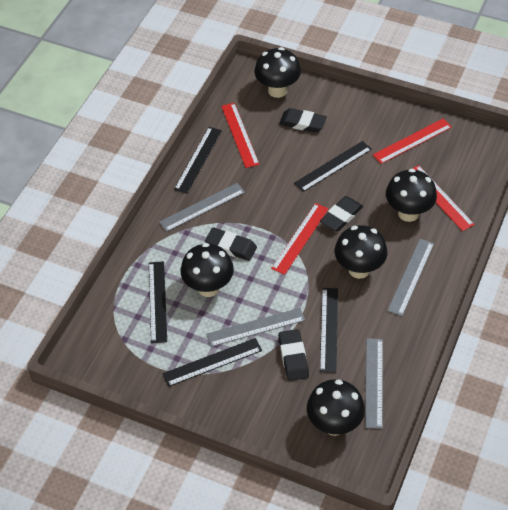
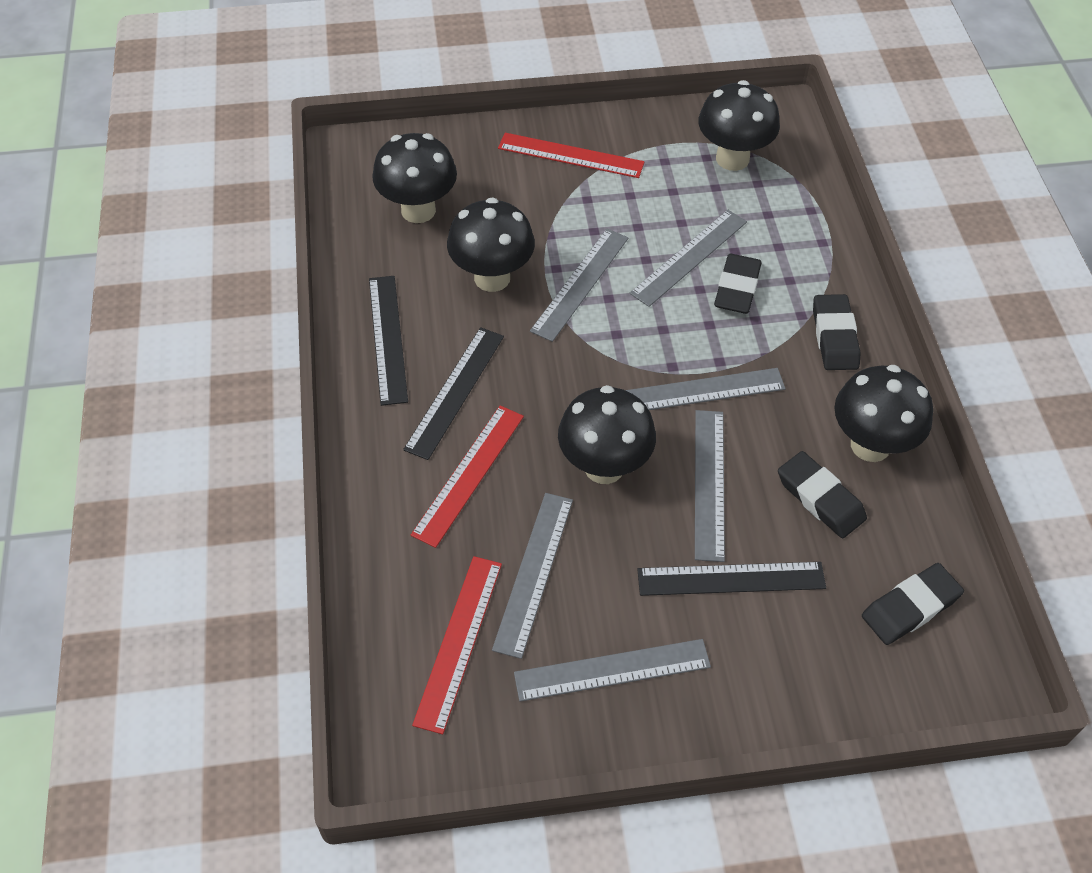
black ruler: 5 -> 3
grey ruler: 4 -> 6
red ruler: 4 -> 3

